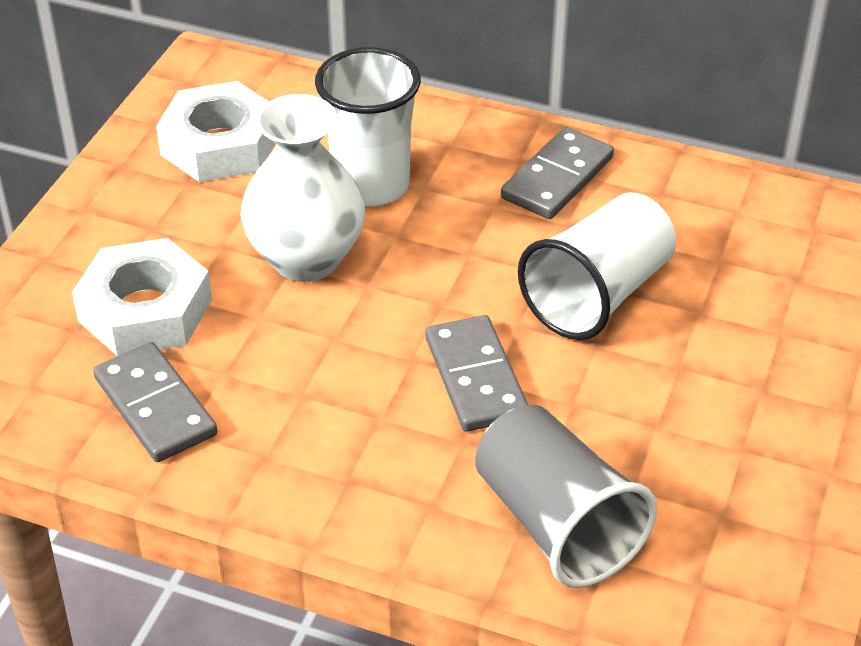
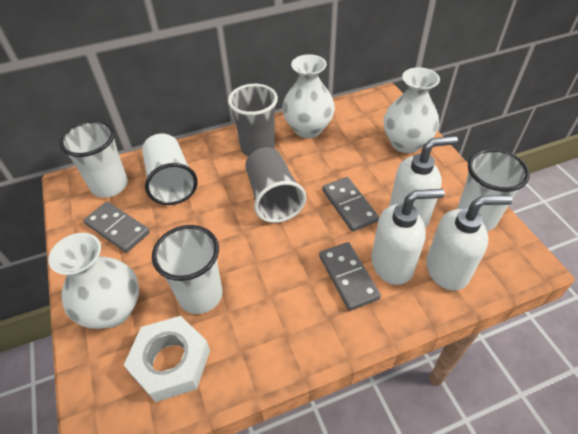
grey cup: 1 -> 2
white cup: 2 -> 4
white nut: 2 -> 1
white soap dispenser: 0 -> 3
white vase: 1 -> 3

